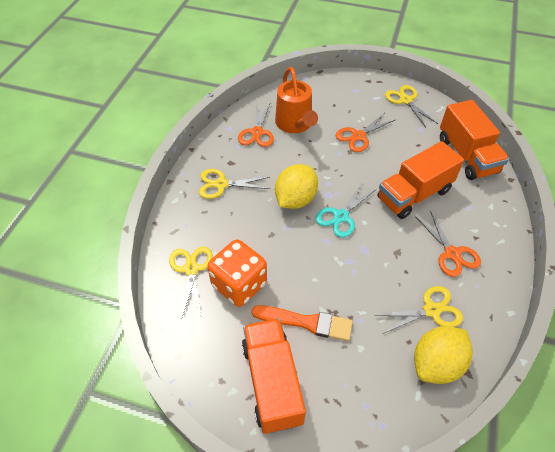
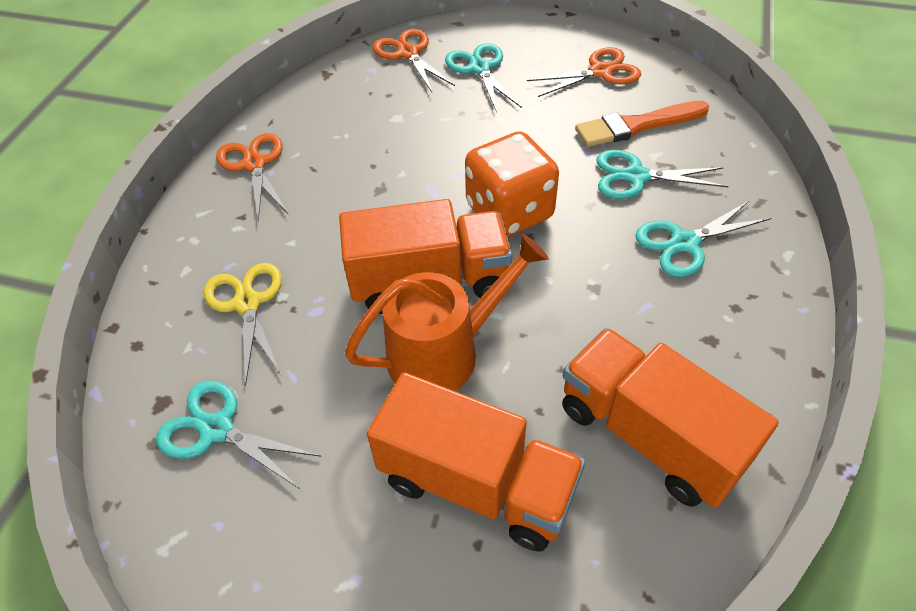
turquoise scissors: 1 -> 4
yellow lemon: 2 -> 0
yellow scissors: 4 -> 1

